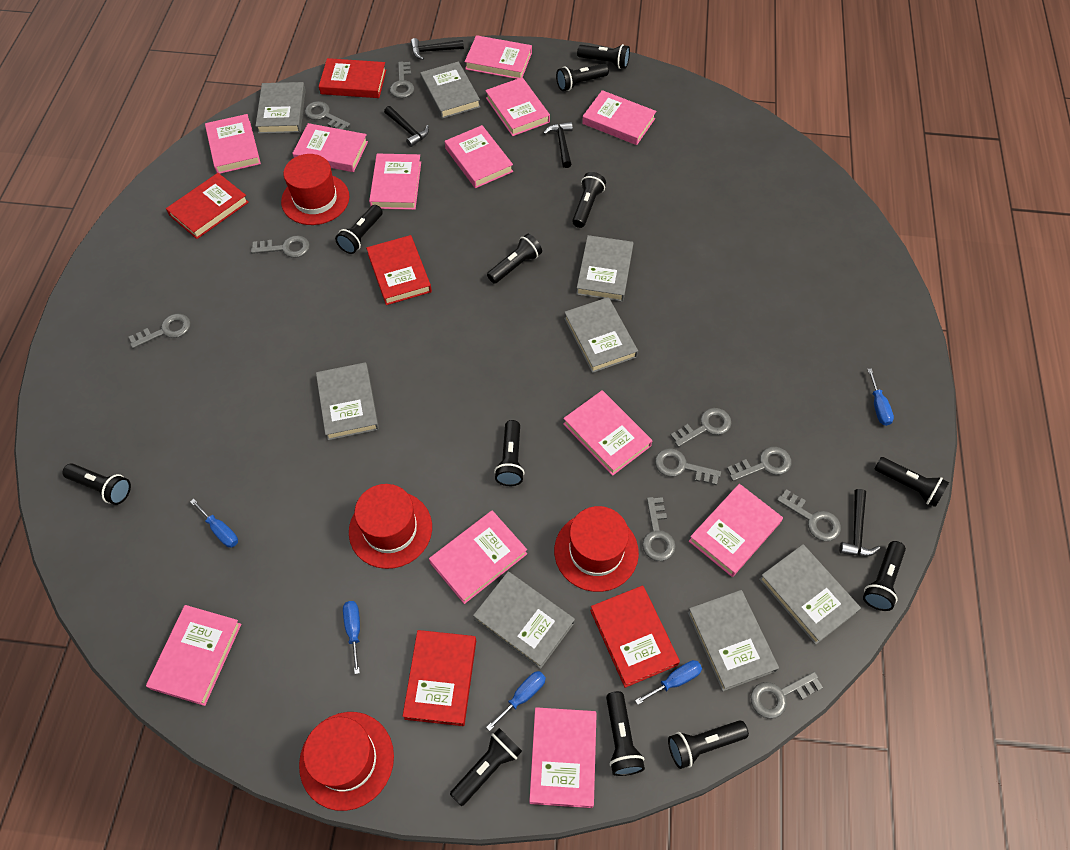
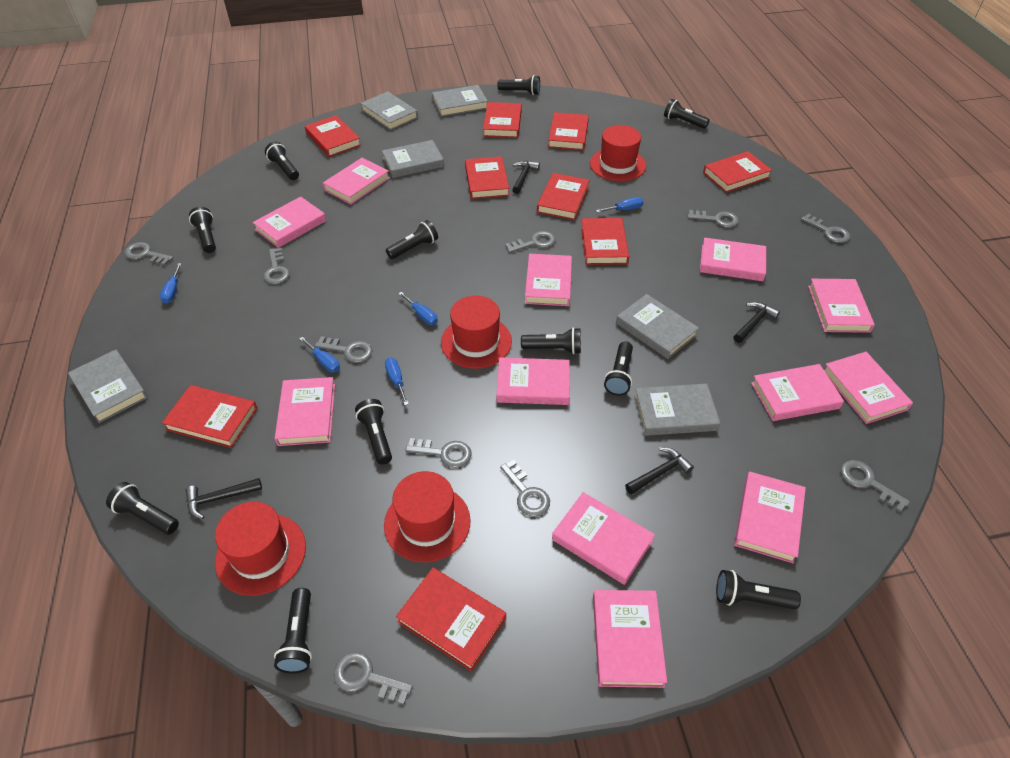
black flashlight: 12 -> 11
grey book: 8 -> 6
red book: 5 -> 9

